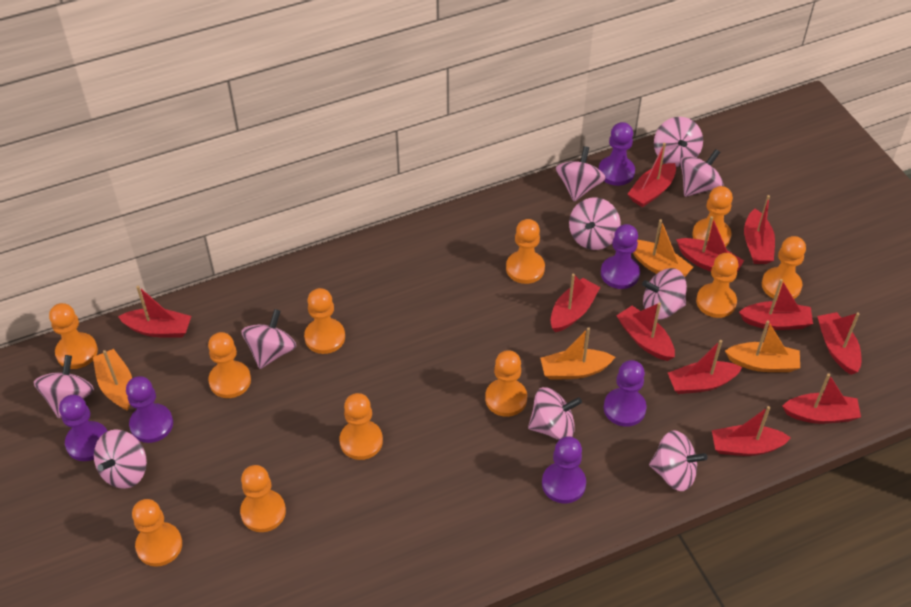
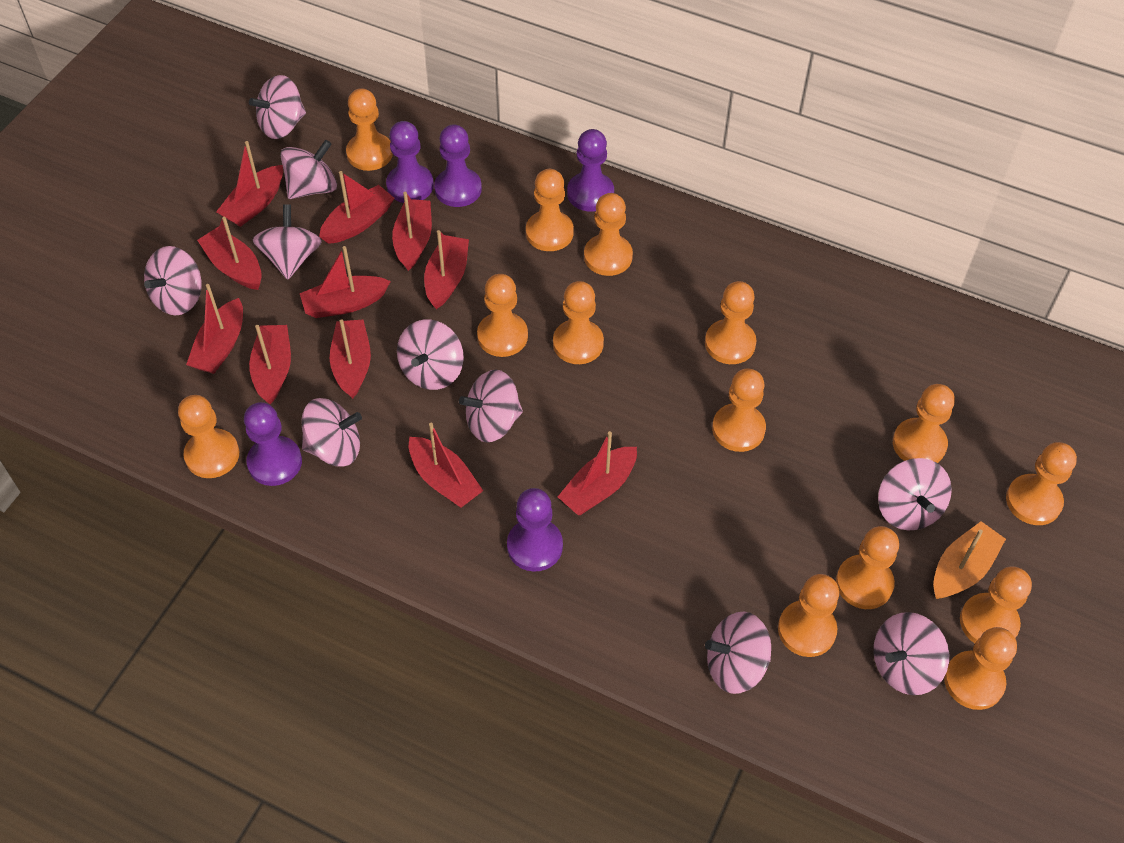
orange boat: 4 -> 1
orange pawn: 11 -> 14
purple pawn: 6 -> 5

